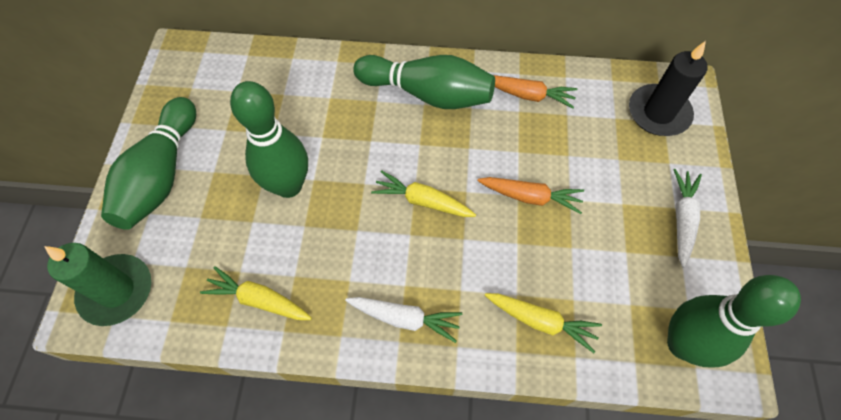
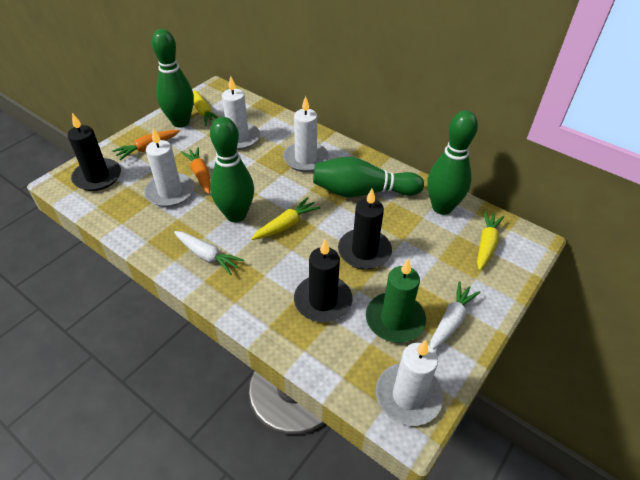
black candle: 1 -> 3
white candle: 0 -> 4

